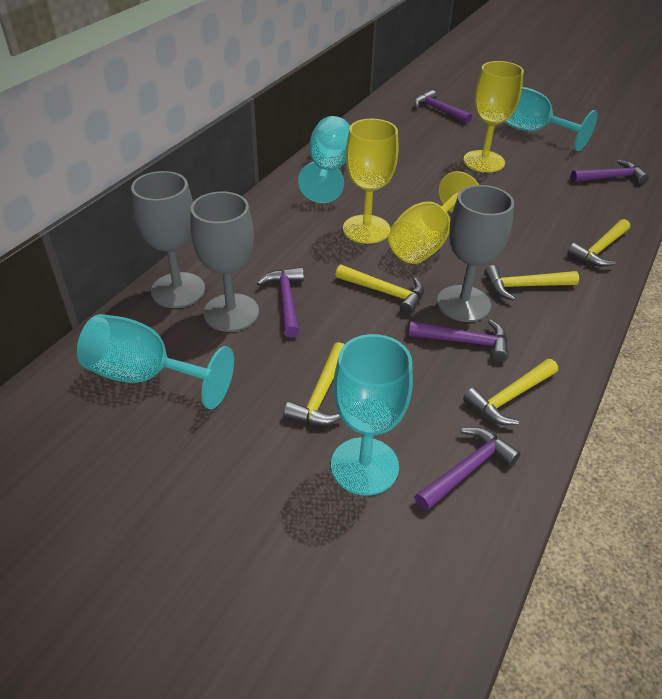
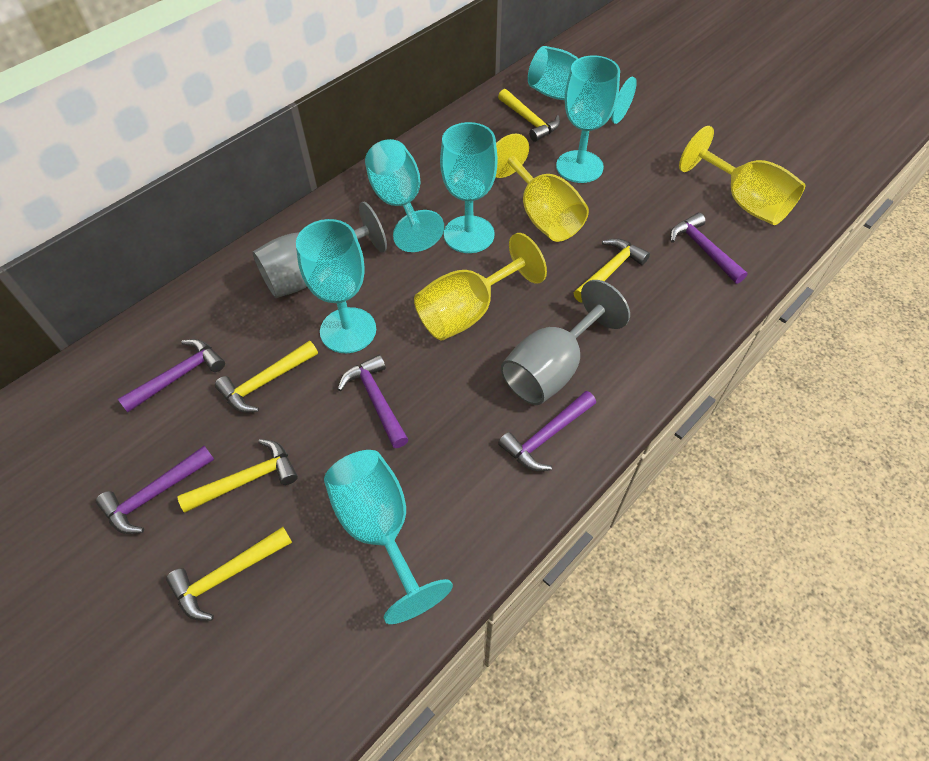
grey goblet: 3 -> 2
turquoise goblet: 4 -> 6

